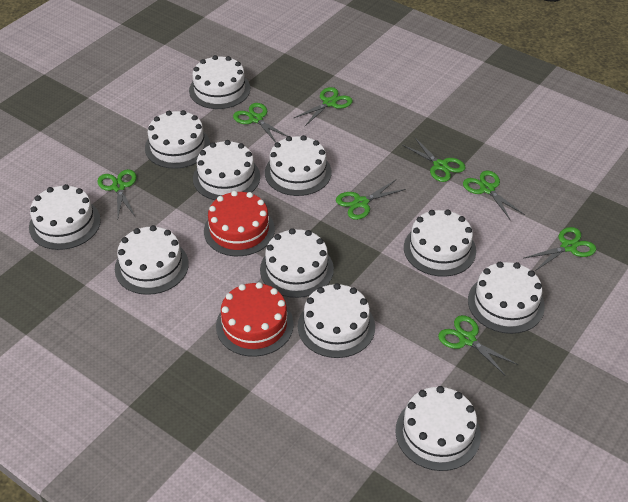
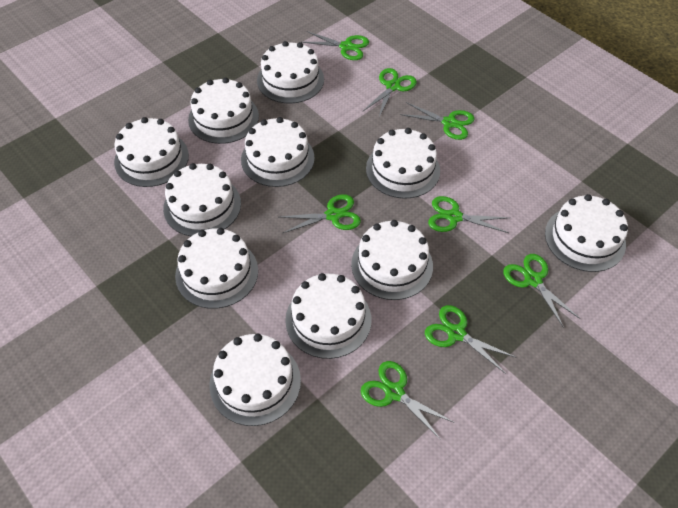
red cake: 2 -> 0

